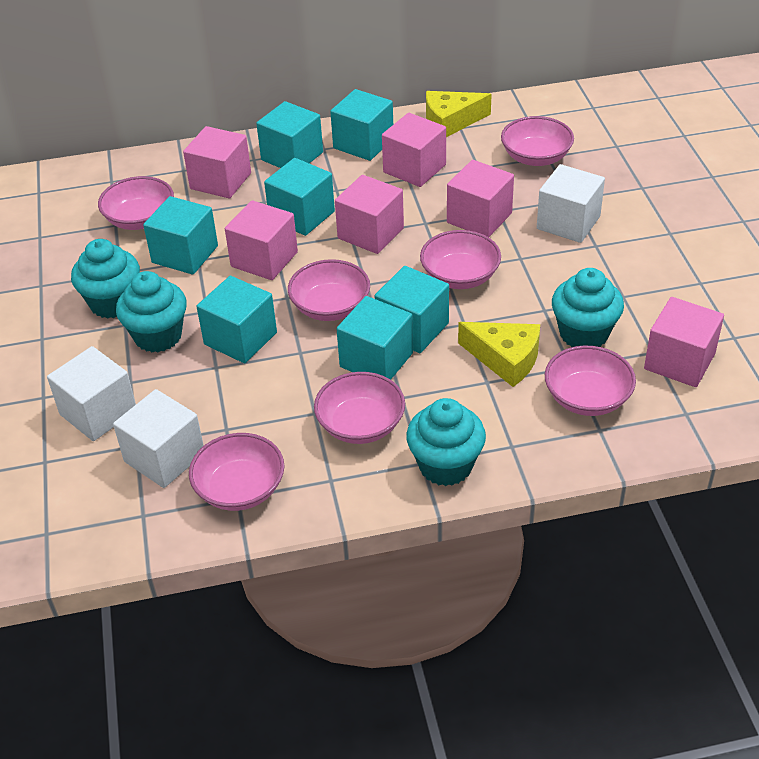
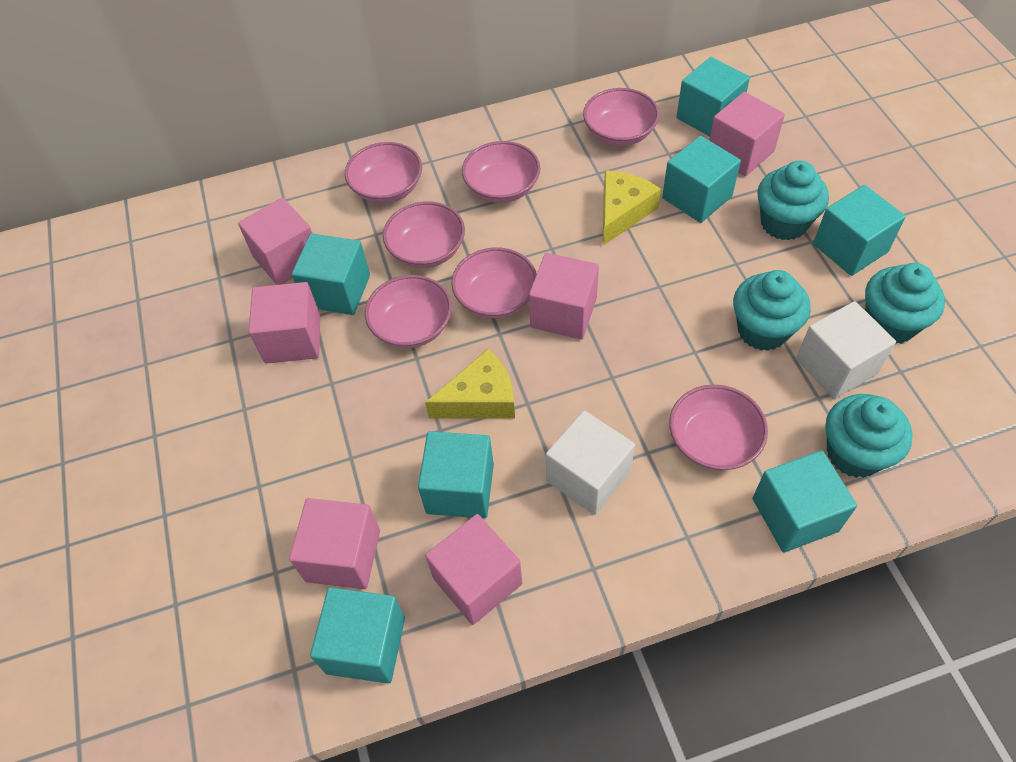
white cube: 3 -> 2

